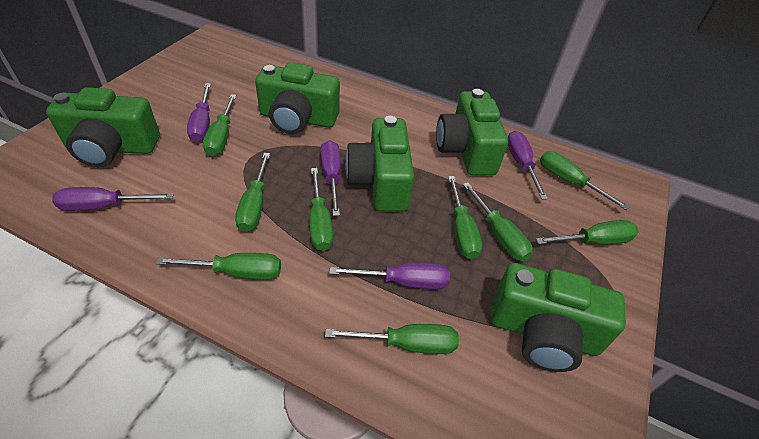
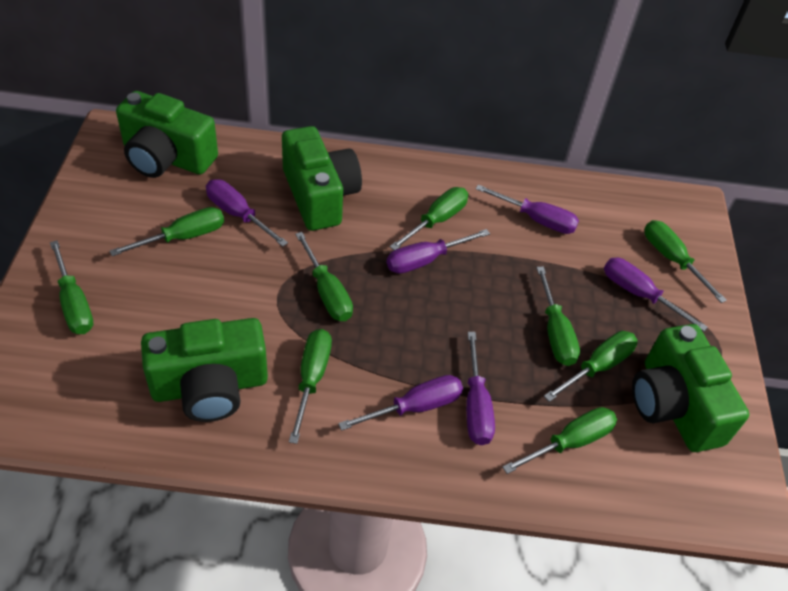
green camera: 5 -> 4
purple screwdriver: 5 -> 6

